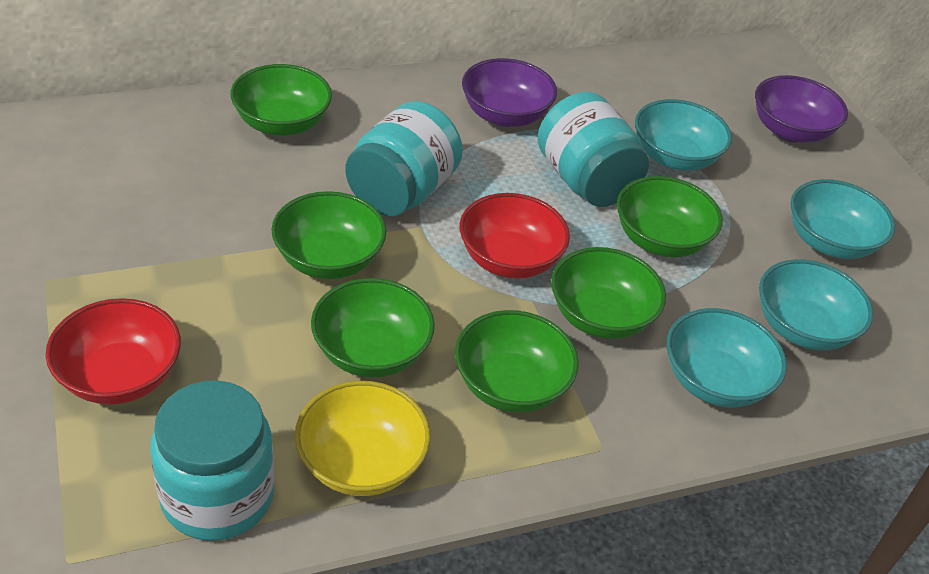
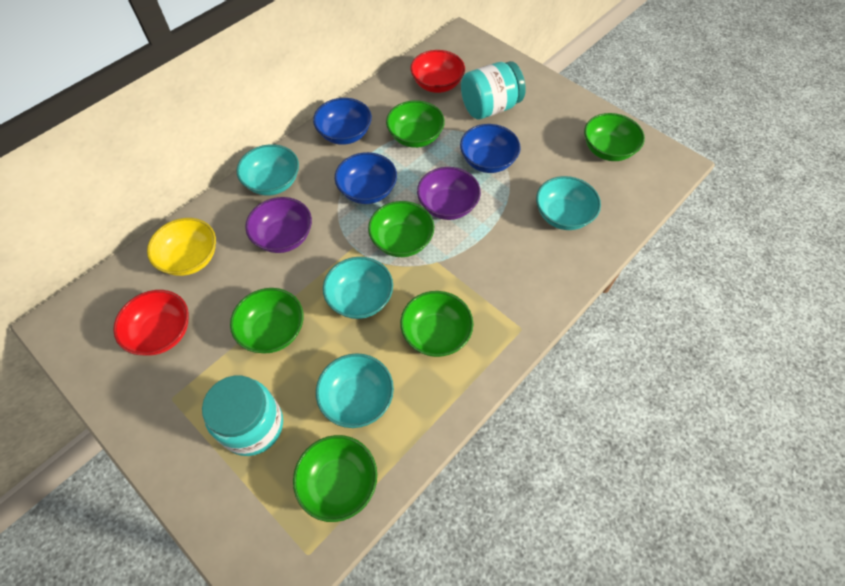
blue bowl: 0 -> 3
turquoise jar: 3 -> 2

